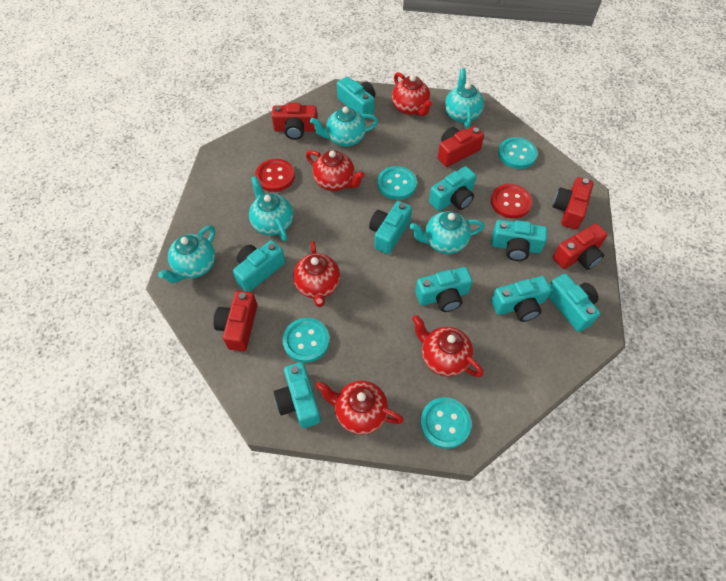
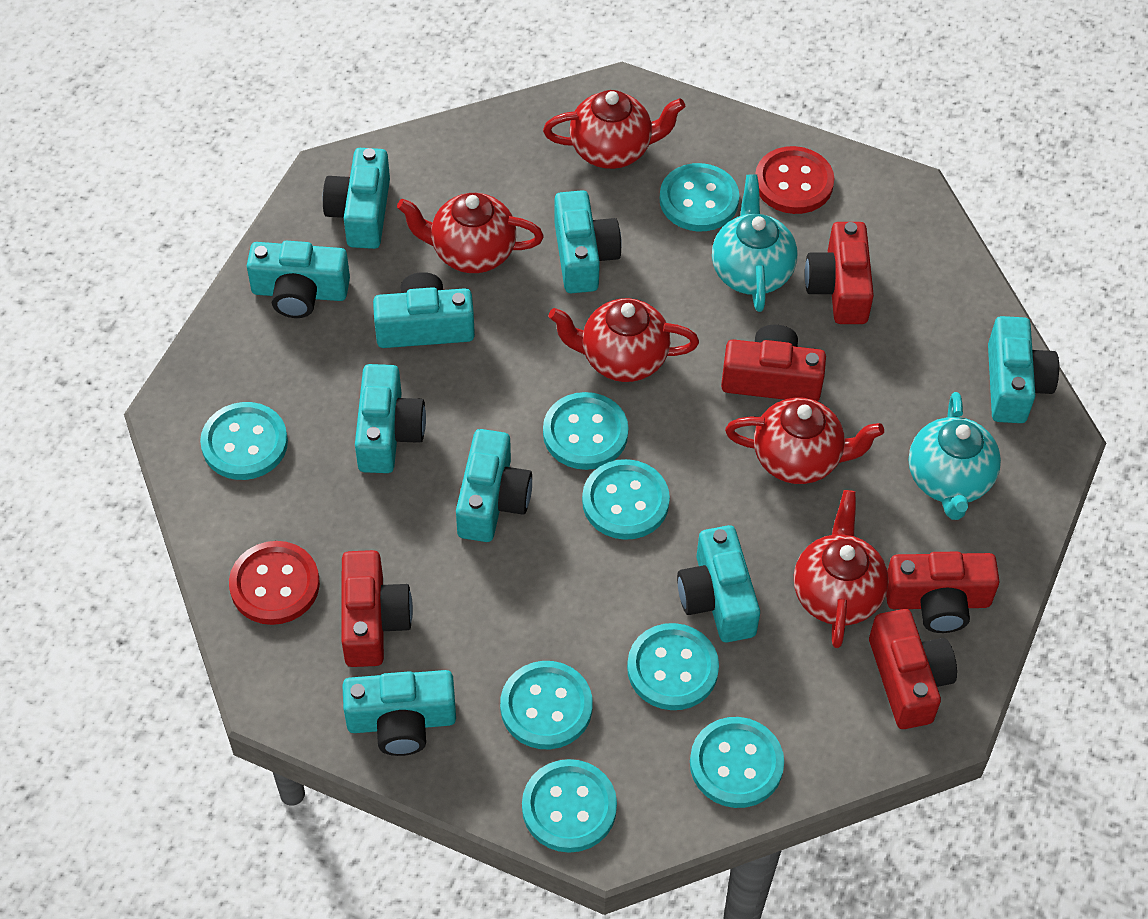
turquoise button: 4 -> 8
turquoise teapot: 5 -> 2

